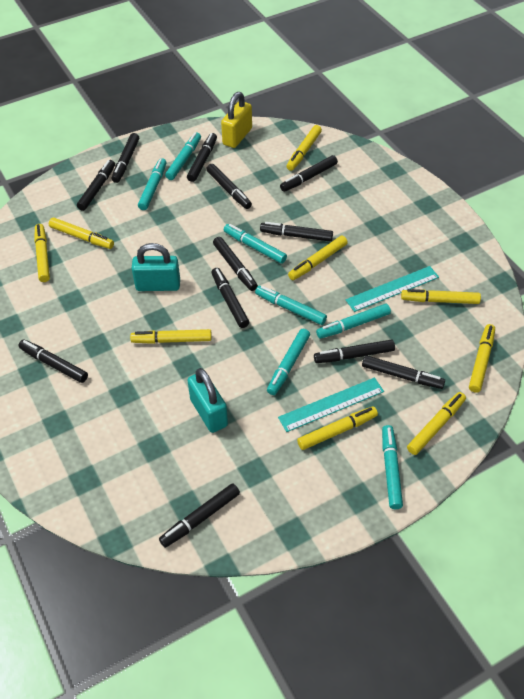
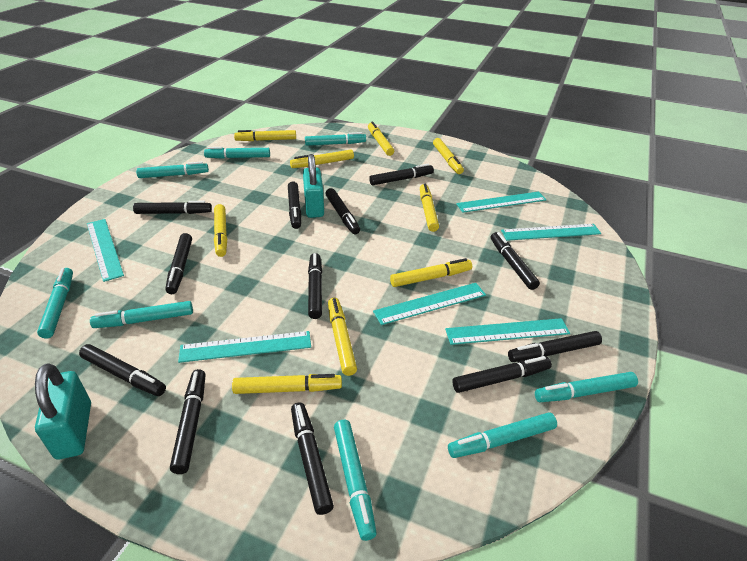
turquoise marker: 7 -> 8
turquoise ruler: 2 -> 6
yellow padlock: 1 -> 0

